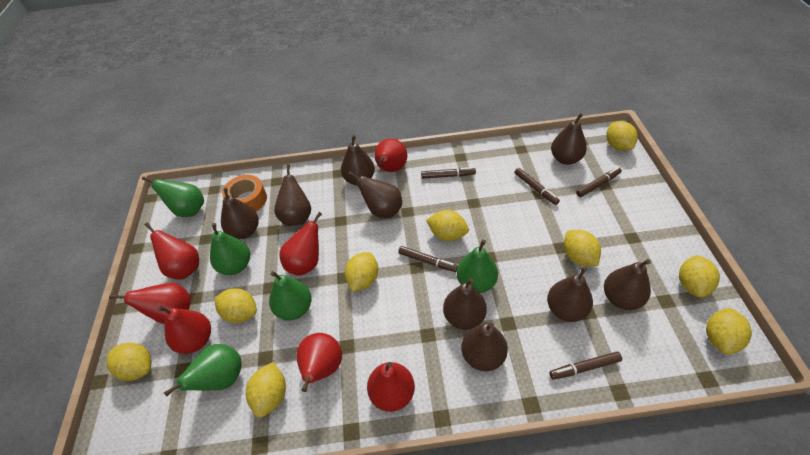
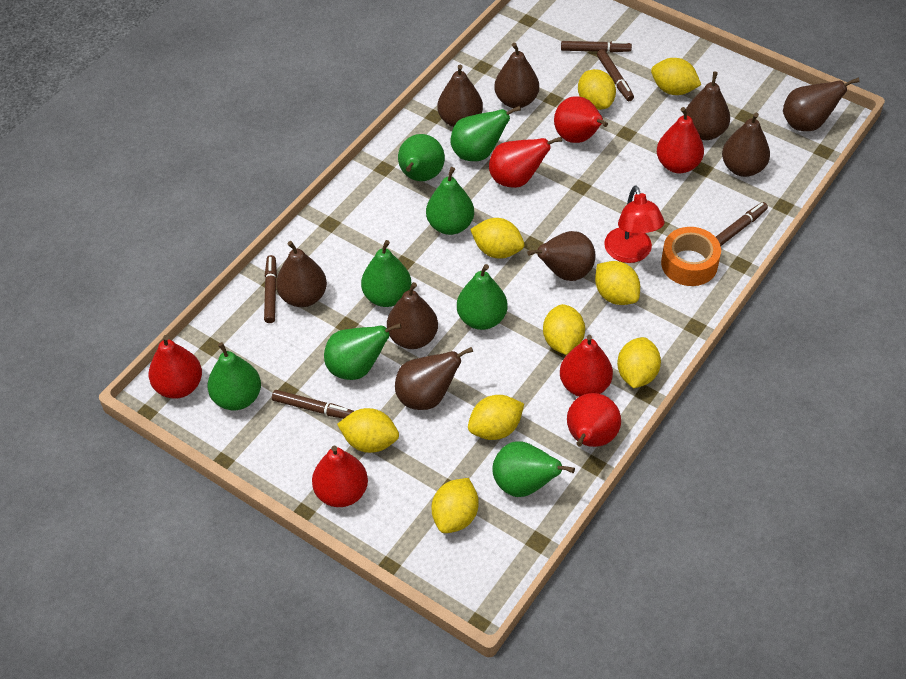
green pear: 5 -> 8
red lamp: 0 -> 1

